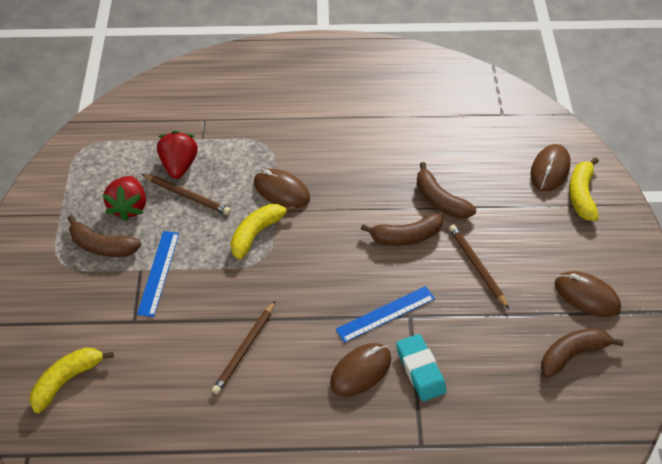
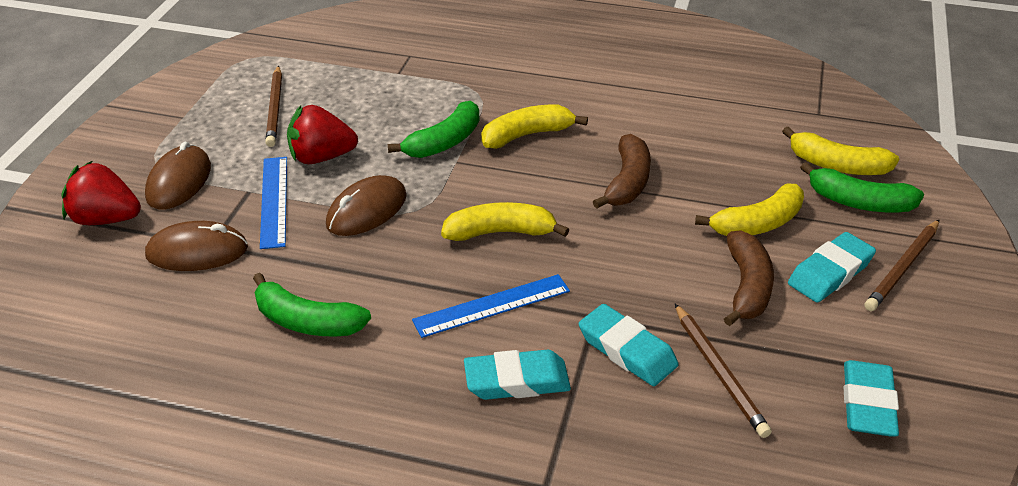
brown banana: 4 -> 2
brown mouse: 4 -> 3
green banana: 0 -> 3
turquoise eraser: 1 -> 4
yellow banana: 3 -> 4

